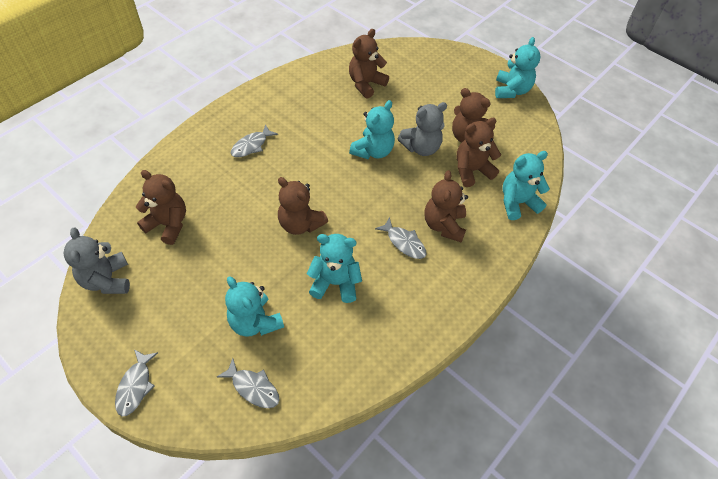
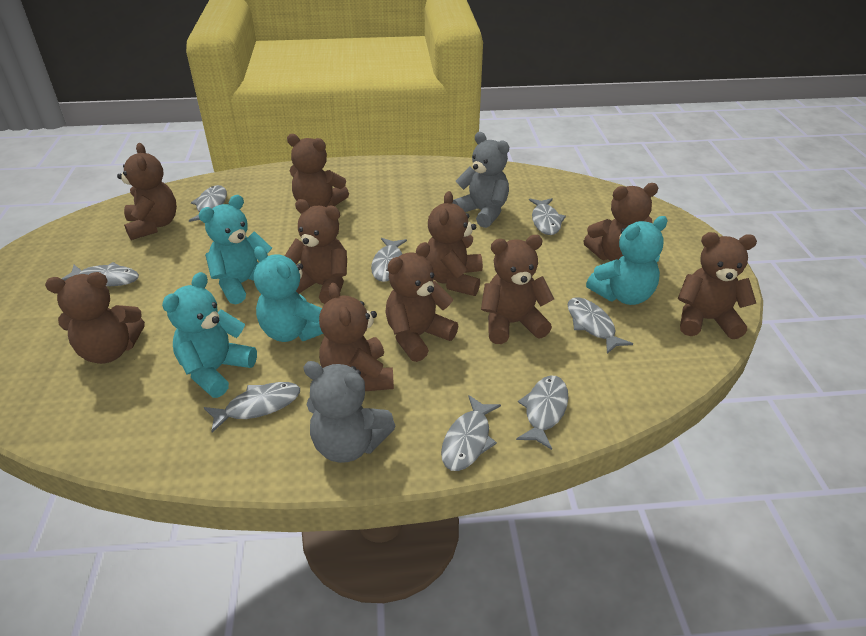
brown teddy bear: 6 -> 10
grey fish: 4 -> 8
turquoise teddy bear: 5 -> 4

